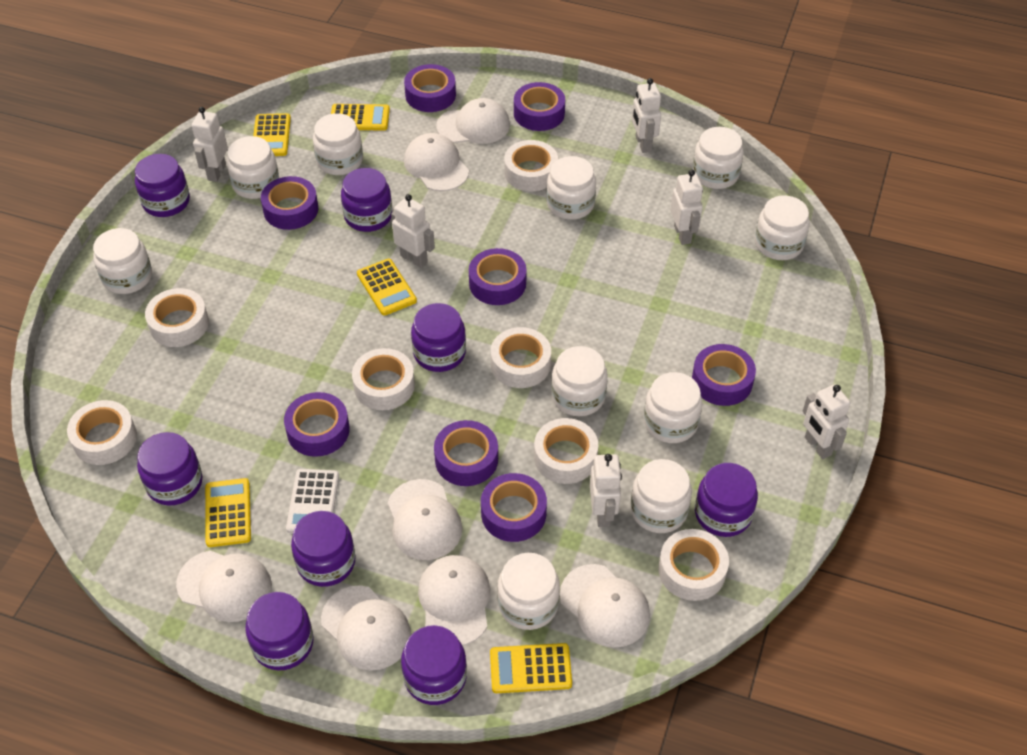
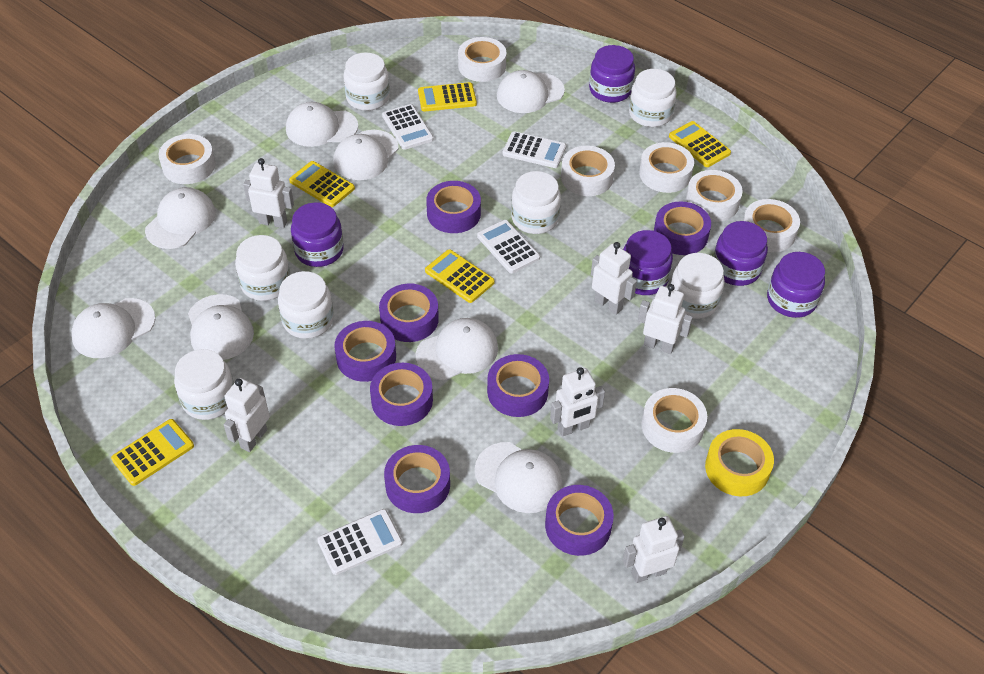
purple jar: 8 -> 5
white calculator: 1 -> 4
white cap: 7 -> 8
white jar: 10 -> 7
yellow tape: 0 -> 1

